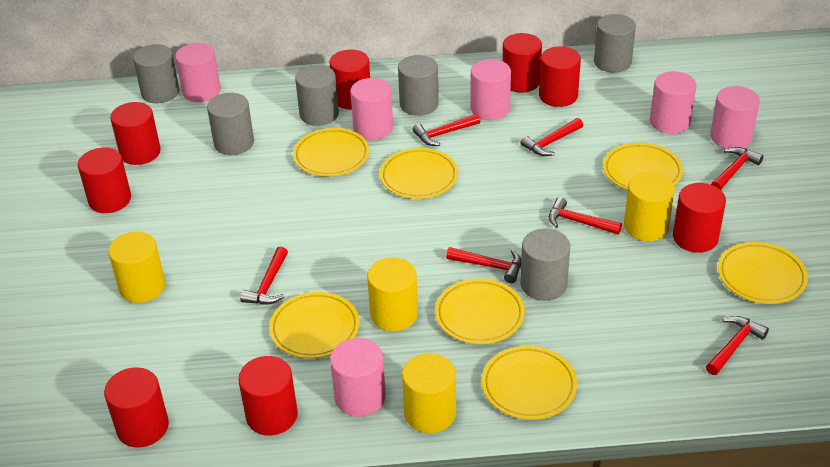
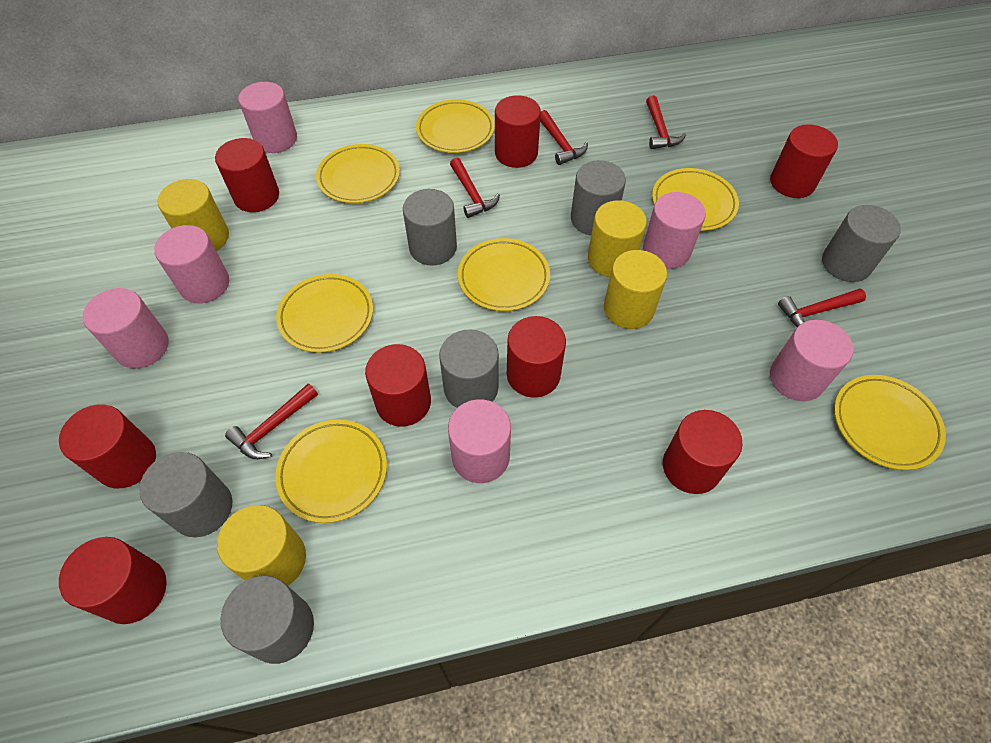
red hammer: 7 -> 5

